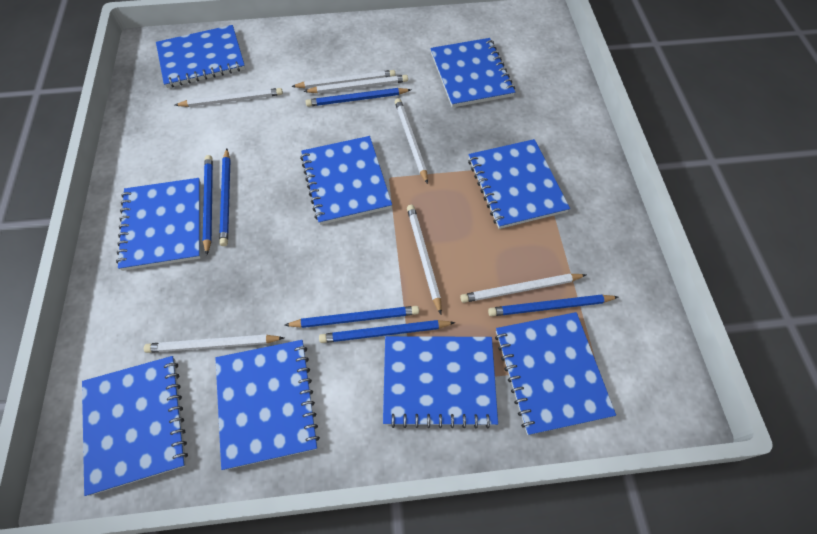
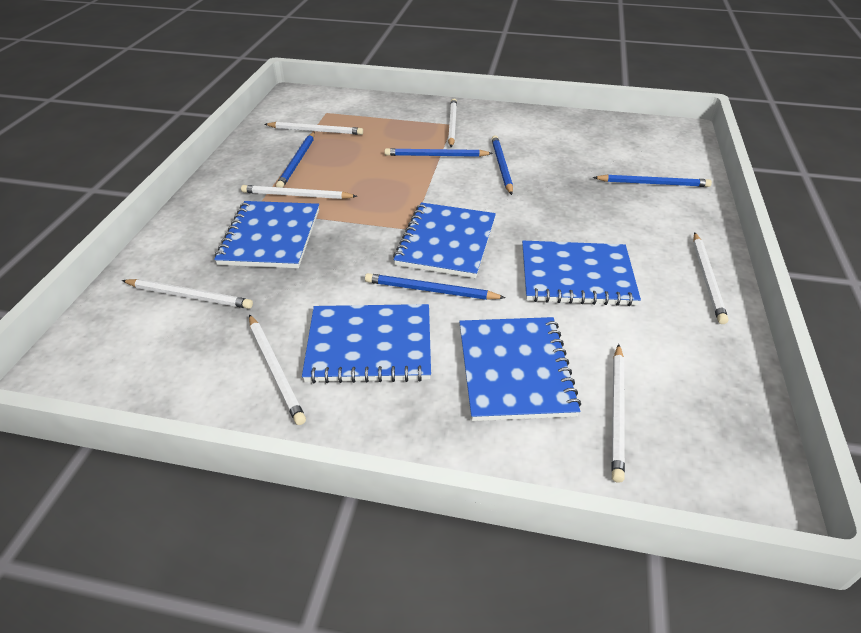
blue notebook: 9 -> 5
blue pencil: 6 -> 5

